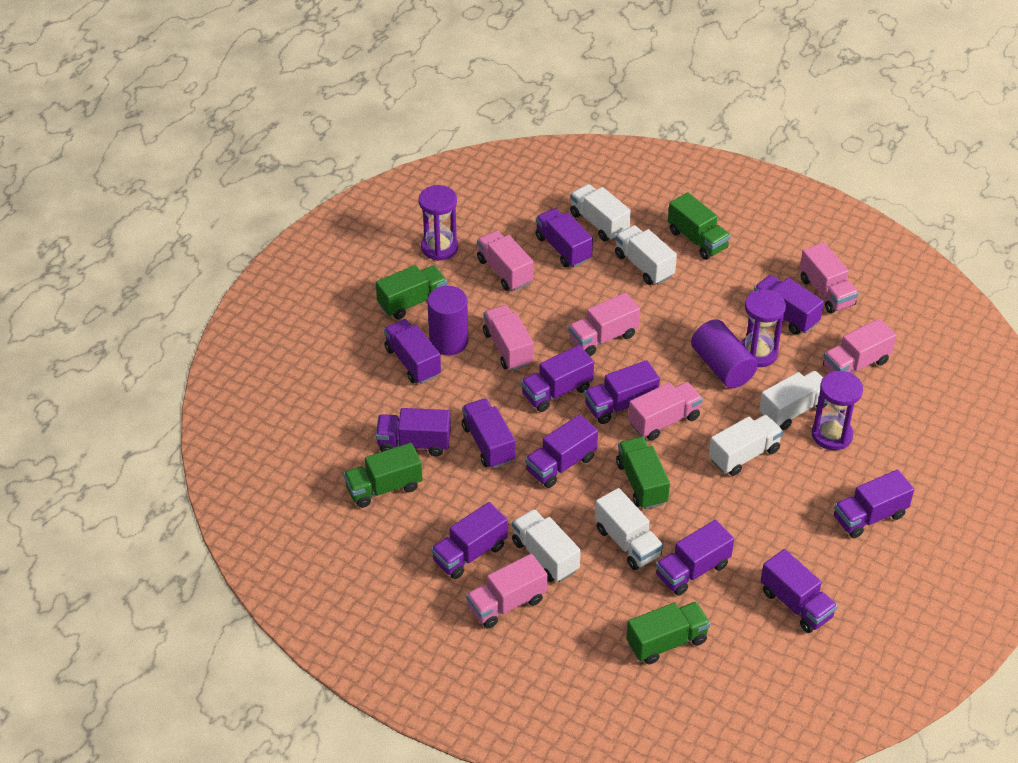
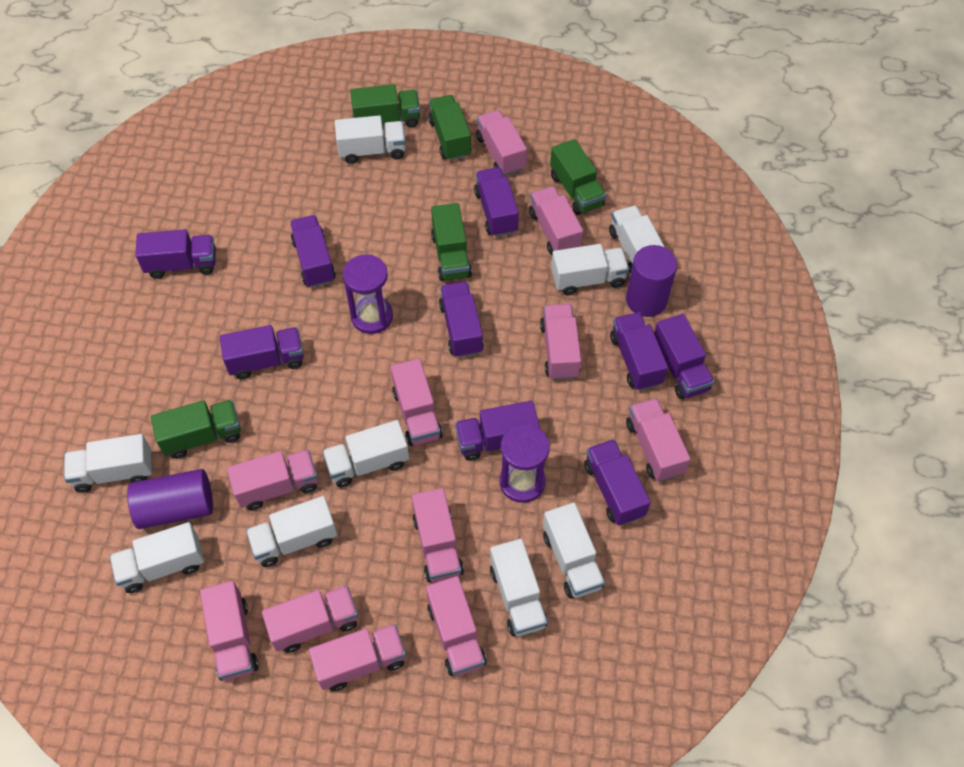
pink truck: 7 -> 11
purple hourglass: 3 -> 2
purple truck: 12 -> 9
white truck: 6 -> 9

